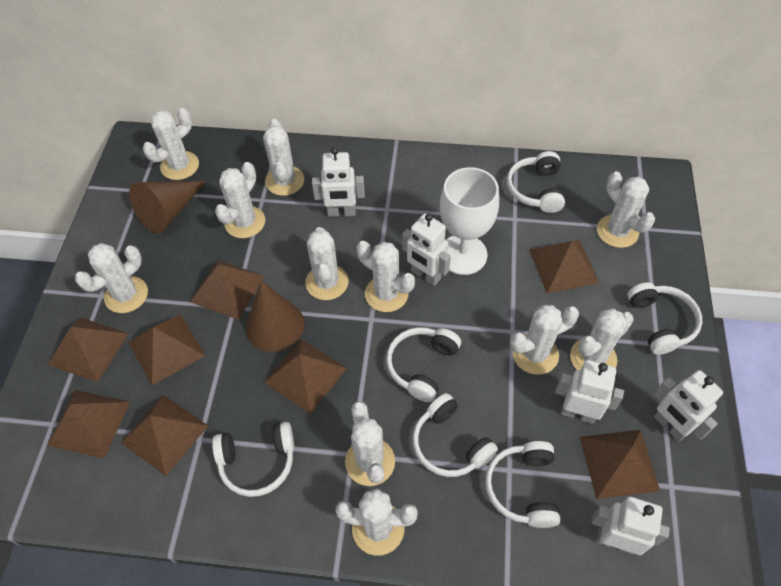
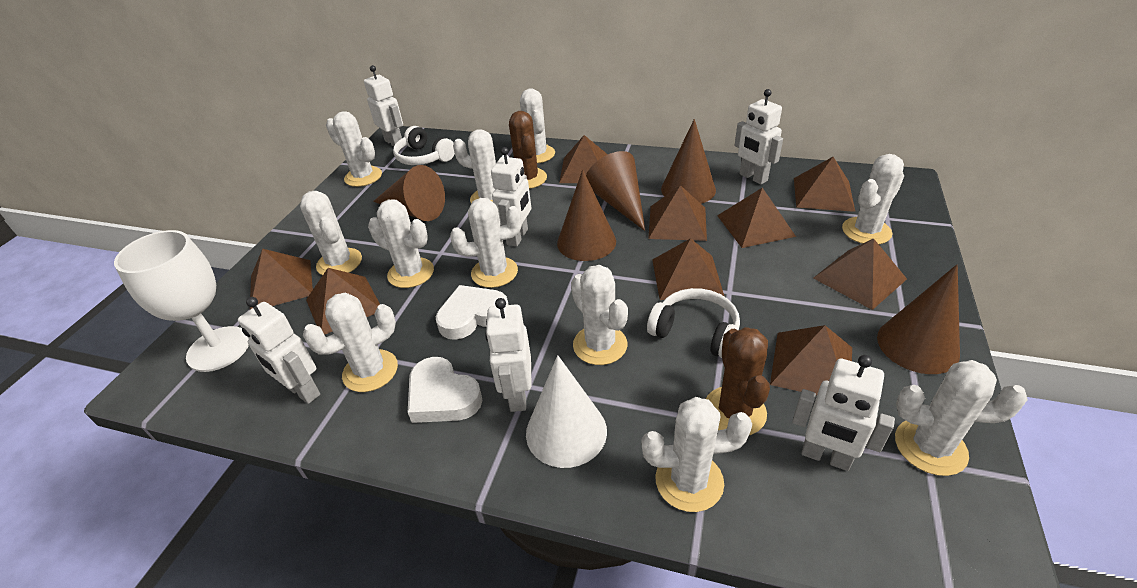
brown cactus: 0 -> 2
brown cone: 2 -> 5
brown pyramid: 8 -> 9
white cone: 0 -> 1
white headphones: 6 -> 2
white heart: 0 -> 2
white robot: 5 -> 6

